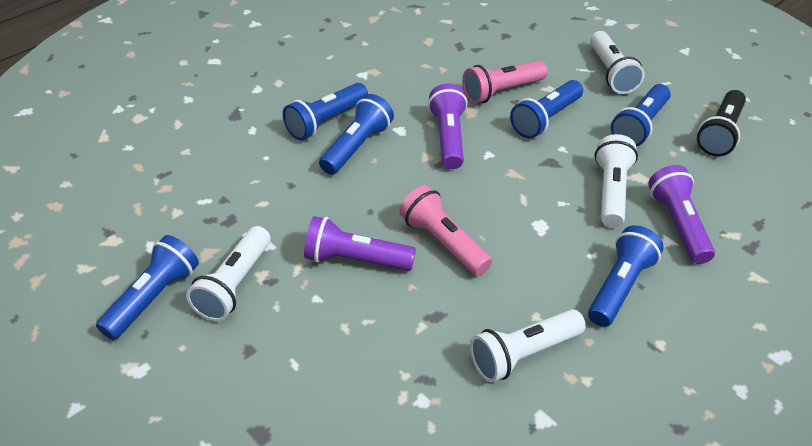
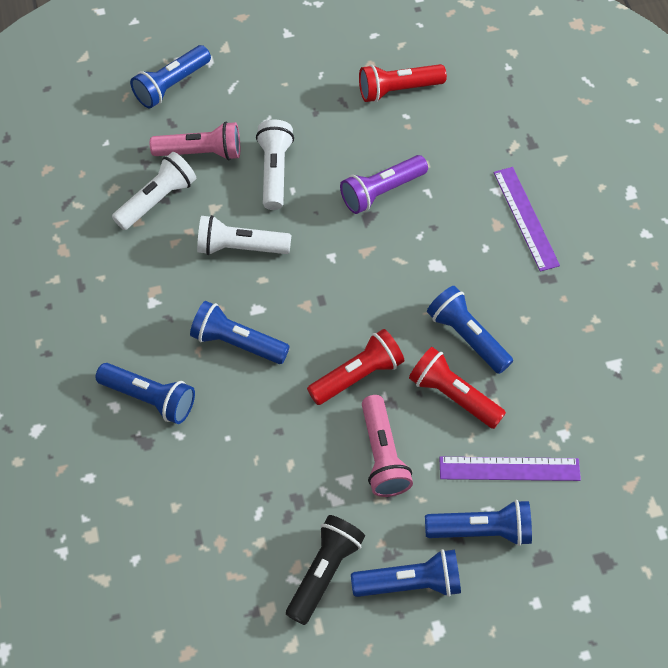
purple flashlight: 3 -> 1
purple ruler: 0 -> 2
red flashlight: 0 -> 3
white flashlight: 4 -> 3

